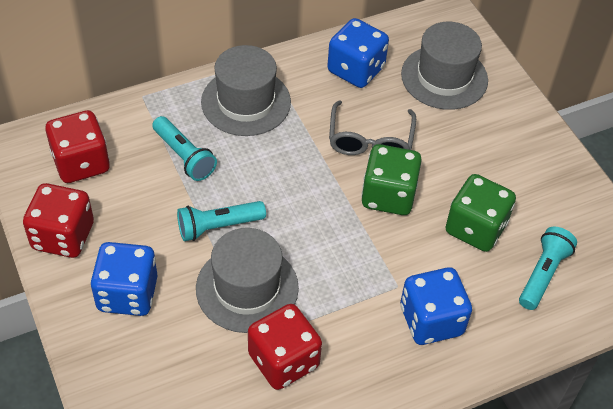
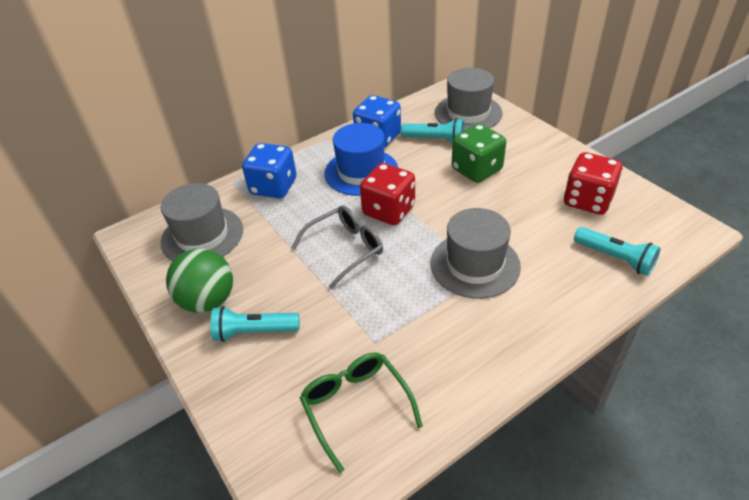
blue dice: 3 -> 2
blue hat: 0 -> 1
green ball: 0 -> 1
green dice: 2 -> 1
green glasses: 0 -> 1
red dice: 3 -> 2

